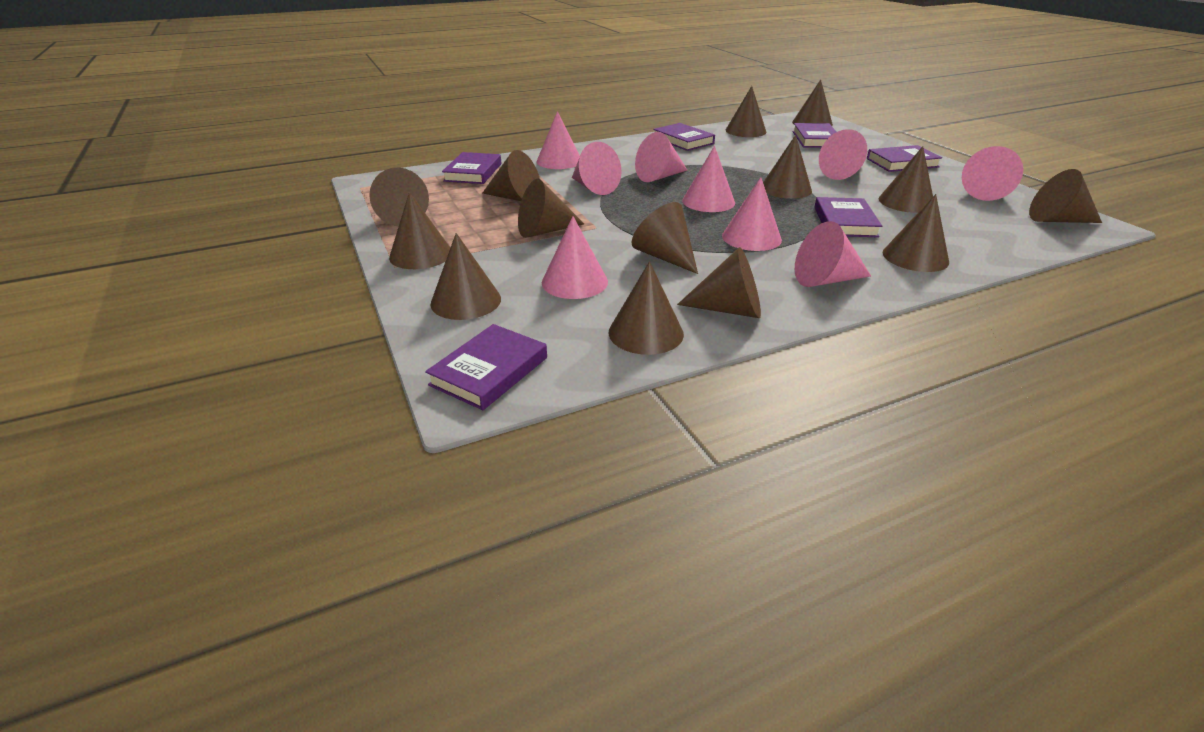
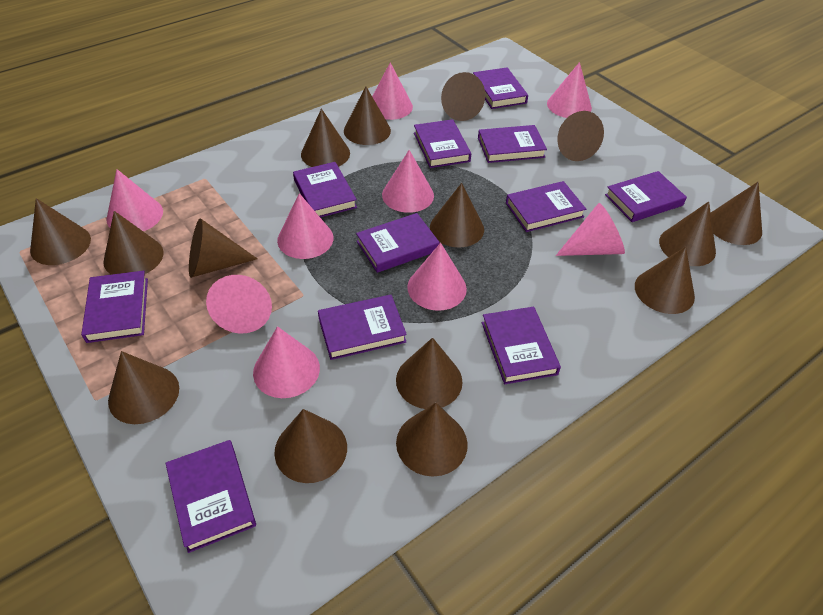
brown cone: 14 -> 15
purple book: 6 -> 11

